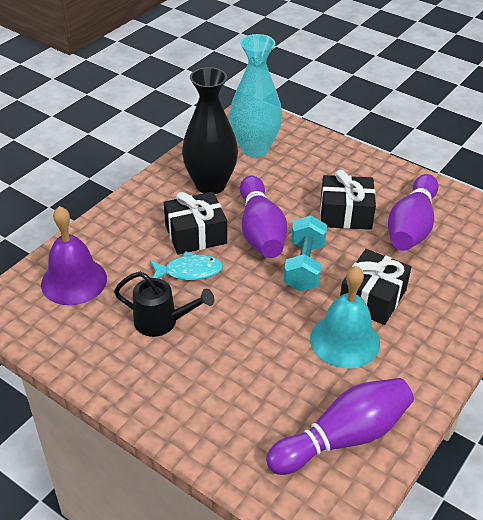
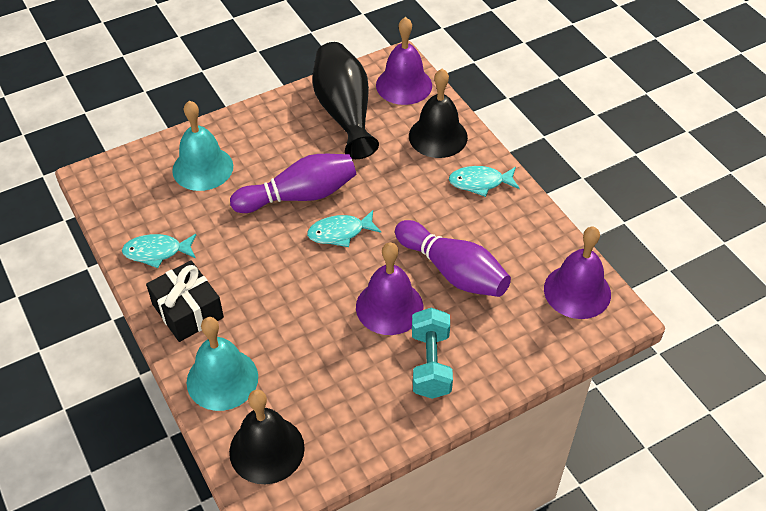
black bell: 0 -> 2
black gift: 3 -> 1
black watering can: 1 -> 0
purple bell: 1 -> 3
purple bowling pin: 3 -> 2
turquoise bell: 1 -> 2
turquoise fish: 1 -> 3
turquoise vase: 1 -> 0

